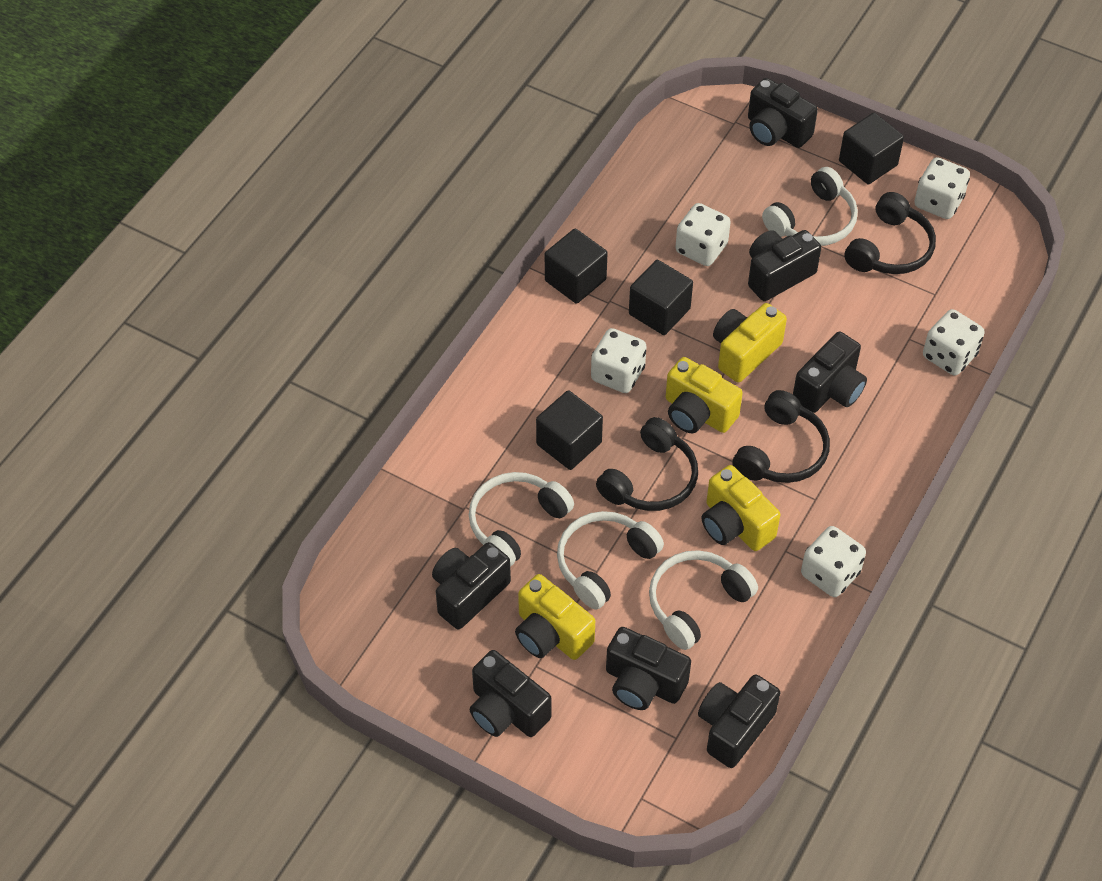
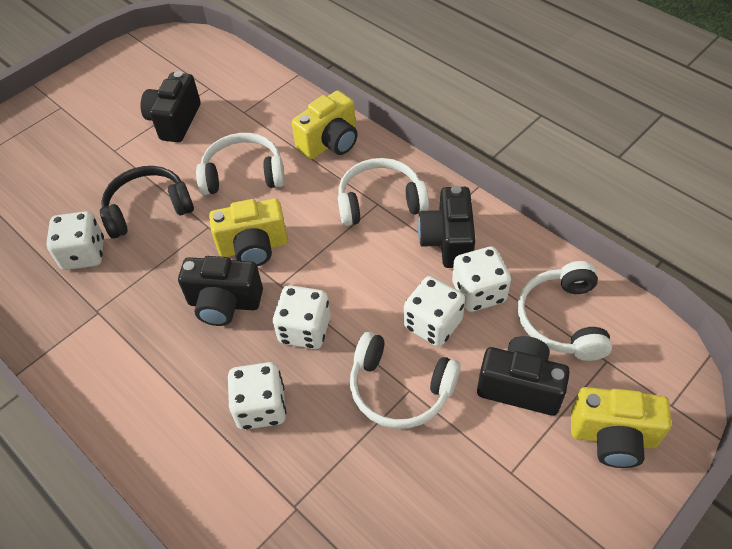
black camera: 7 -> 4
black cube: 4 -> 0
black headphones: 3 -> 1
yellow camera: 4 -> 3

